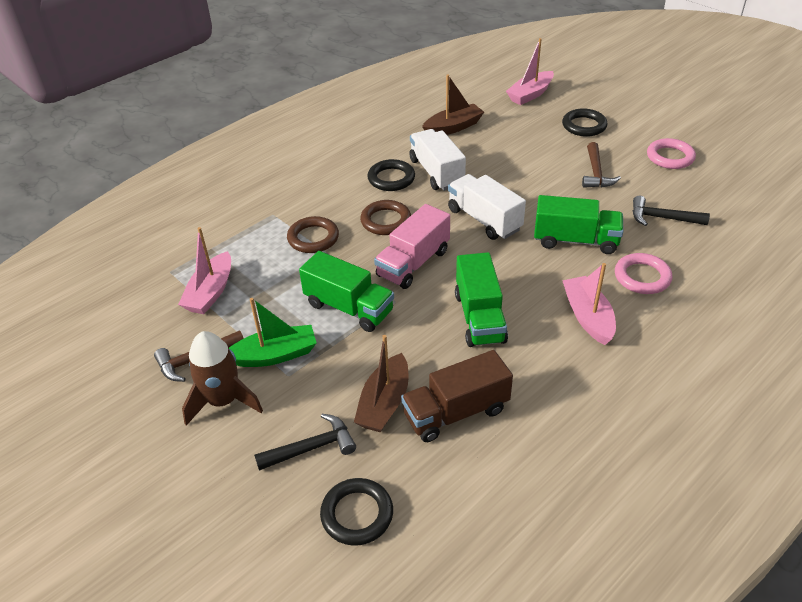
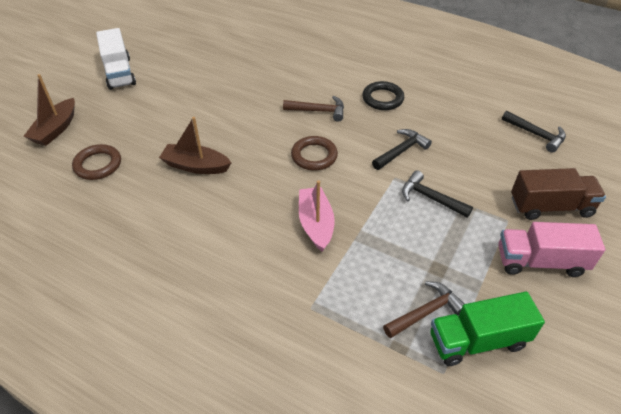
black hammer: 2 -> 3
black ring: 3 -> 1
brown rocket: 1 -> 0
green boat: 1 -> 0
green truck: 3 -> 1
pink boat: 3 -> 1
pink ring: 2 -> 0
white truck: 2 -> 1

